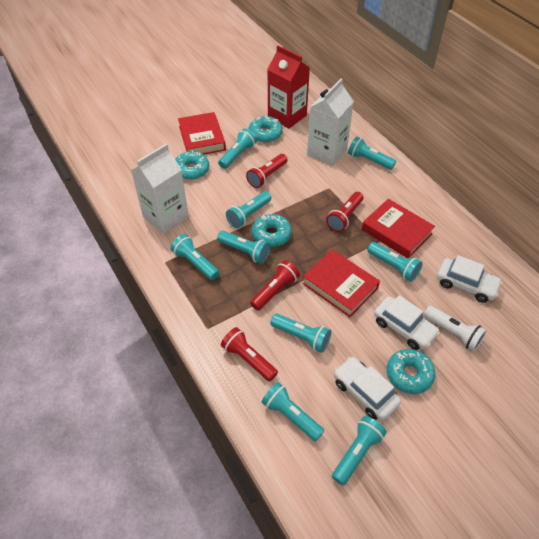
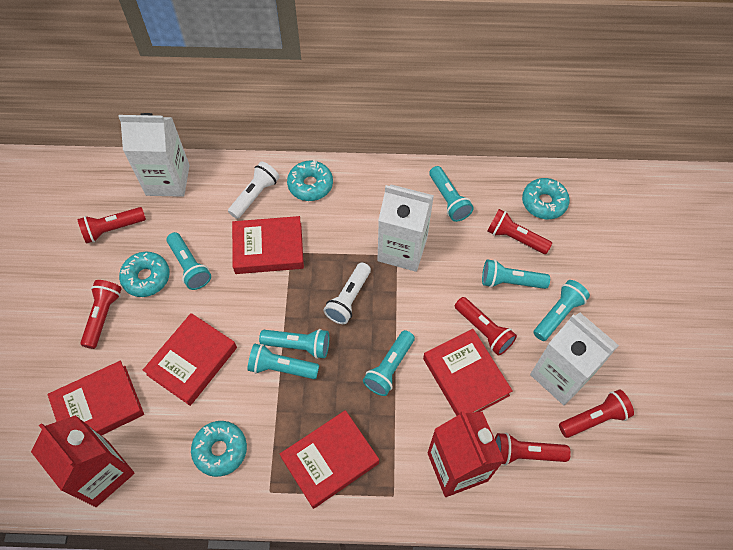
red book: 3 -> 5
red carton: 1 -> 2
red flashlight: 4 -> 6
turquoise flashlight: 9 -> 7
white car: 3 -> 0
white carton: 2 -> 3
white flashlight: 1 -> 2

